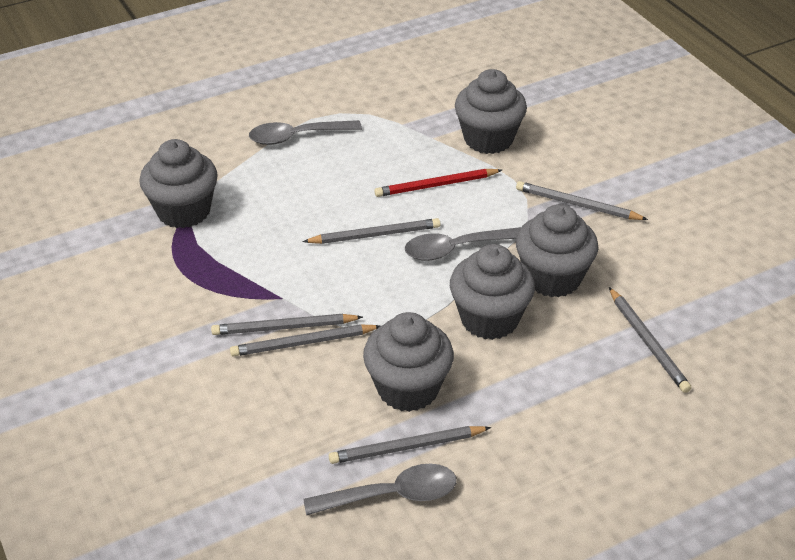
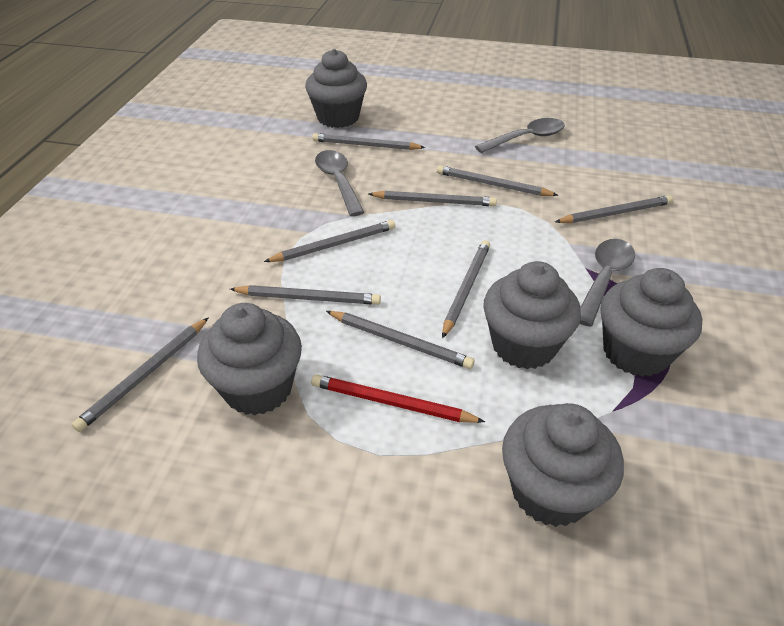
grey pencil: 6 -> 9

